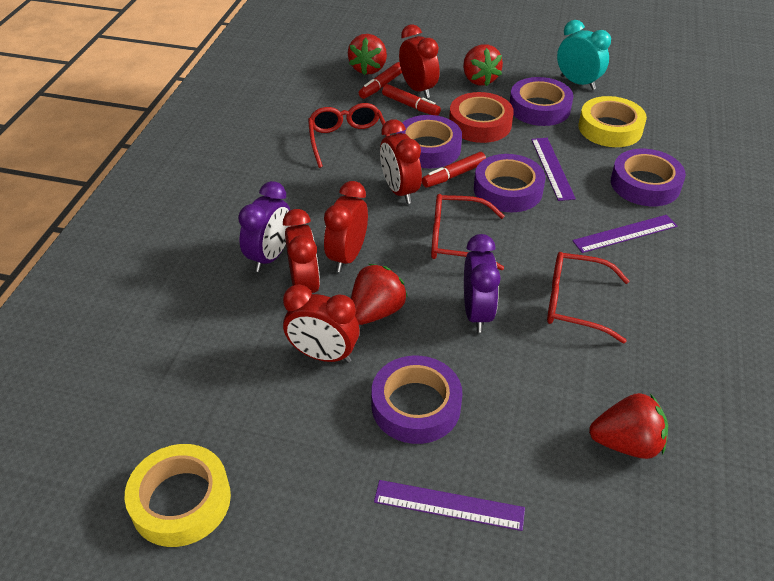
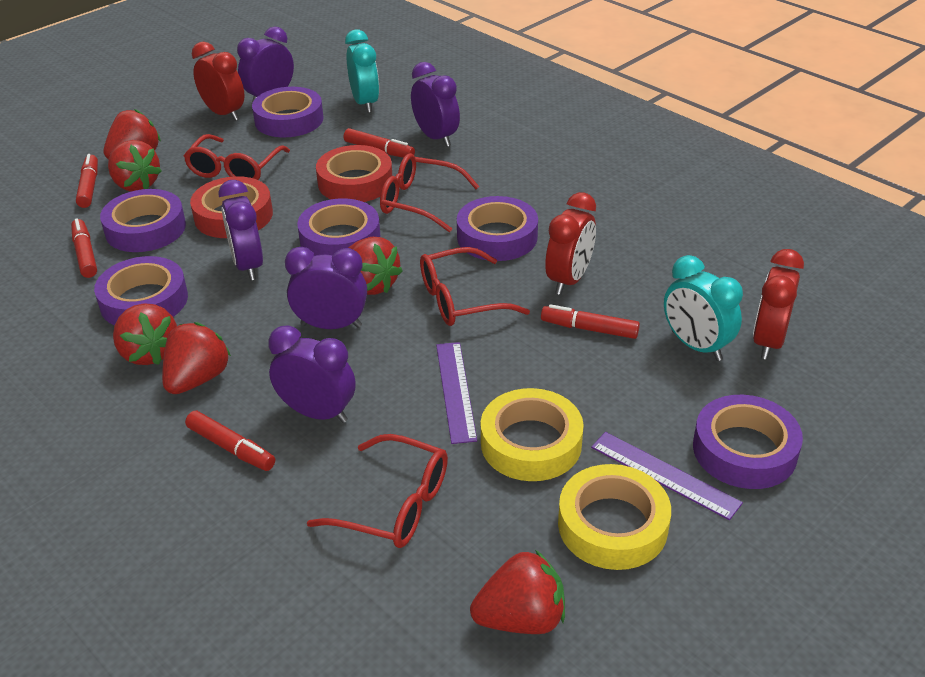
purple clock: 2 -> 5
purple ruler: 3 -> 2
purple tape: 5 -> 6
red clock: 5 -> 3
red glasses: 3 -> 4
red marker: 3 -> 5
red strawberry: 4 -> 6
red tape: 1 -> 2
turquoise clock: 1 -> 2

